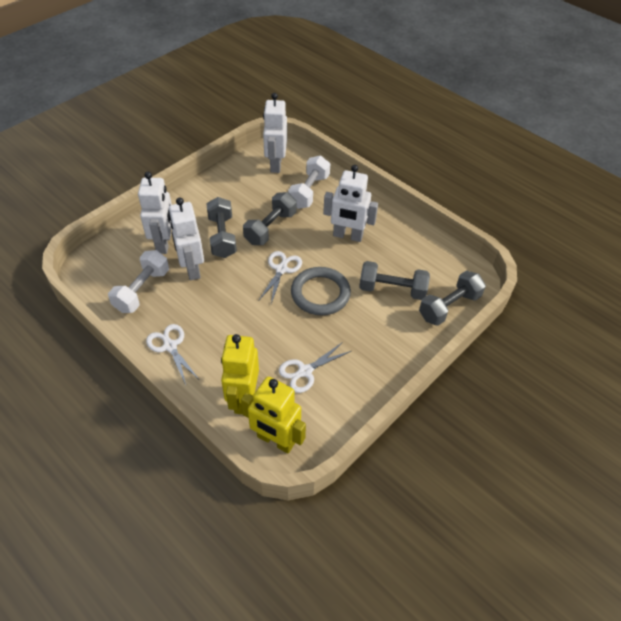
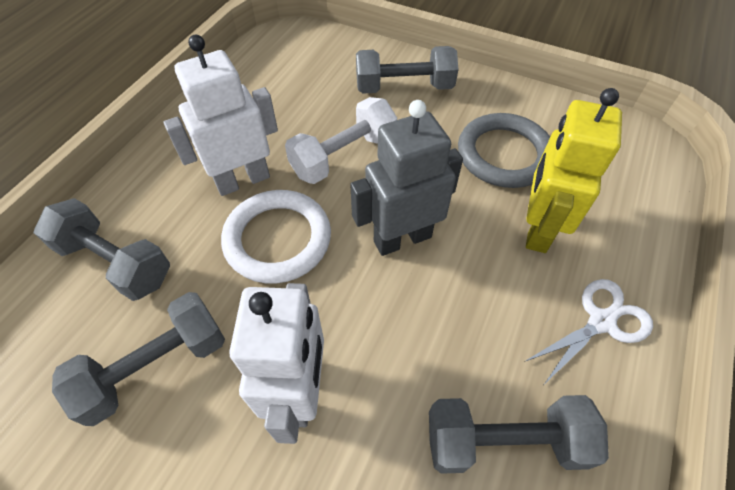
grey robot: 0 -> 1
white dumbbell: 2 -> 1
white ring: 0 -> 1
white robot: 4 -> 2
white scissors: 3 -> 1
yellow robot: 2 -> 1

